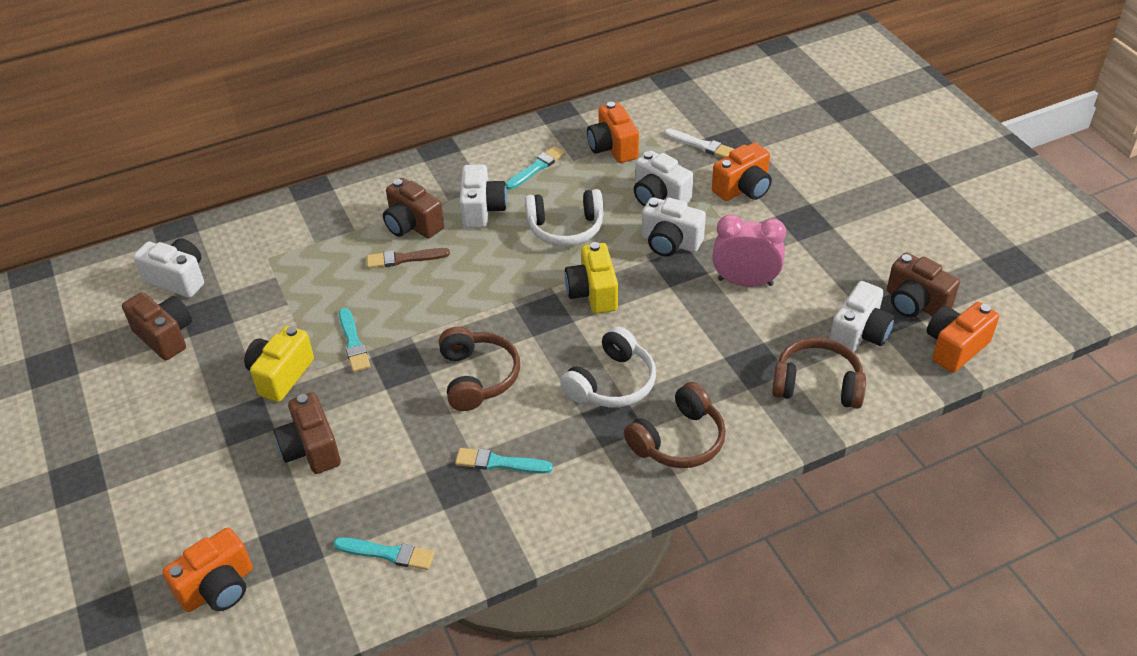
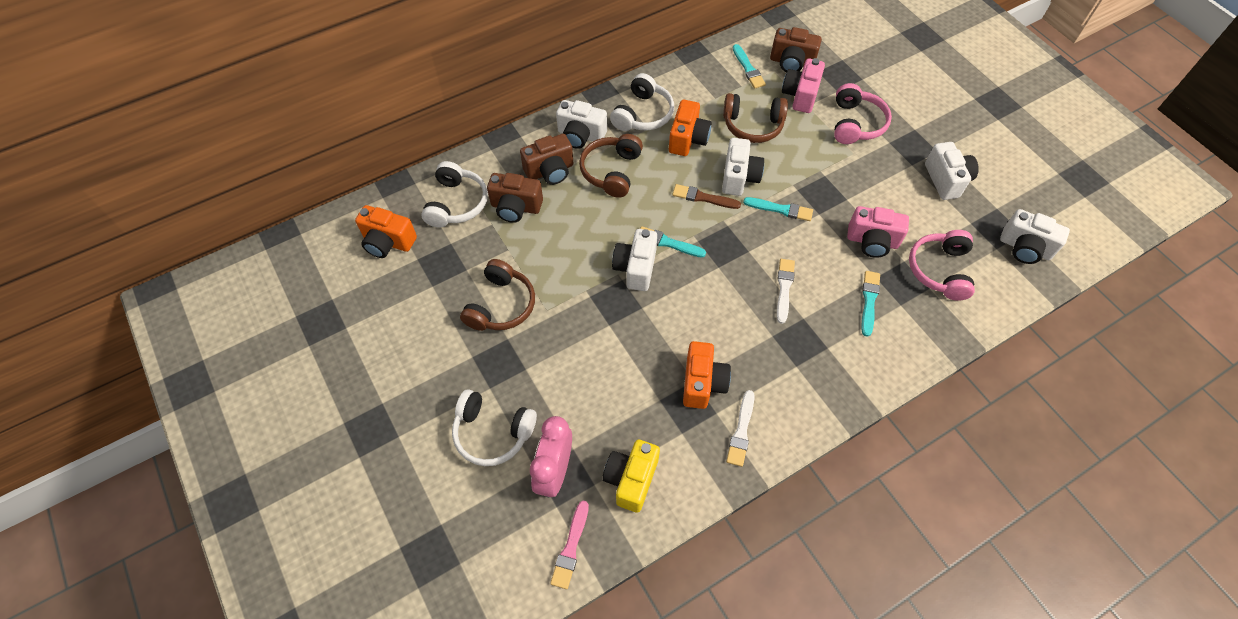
brown camera: 4 -> 3
orange camera: 4 -> 3
pink brush: 0 -> 1
pink camera: 0 -> 2
pink headphones: 0 -> 2
white brush: 1 -> 2
white headphones: 2 -> 3
yellow camera: 2 -> 1

